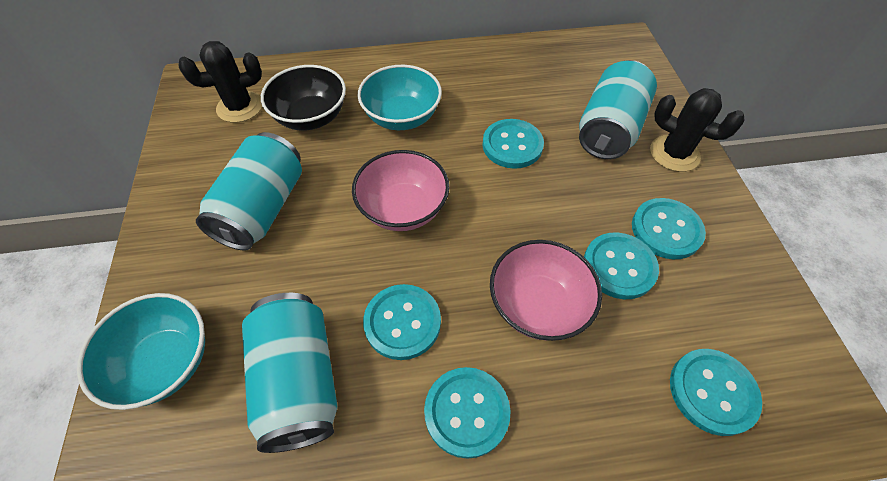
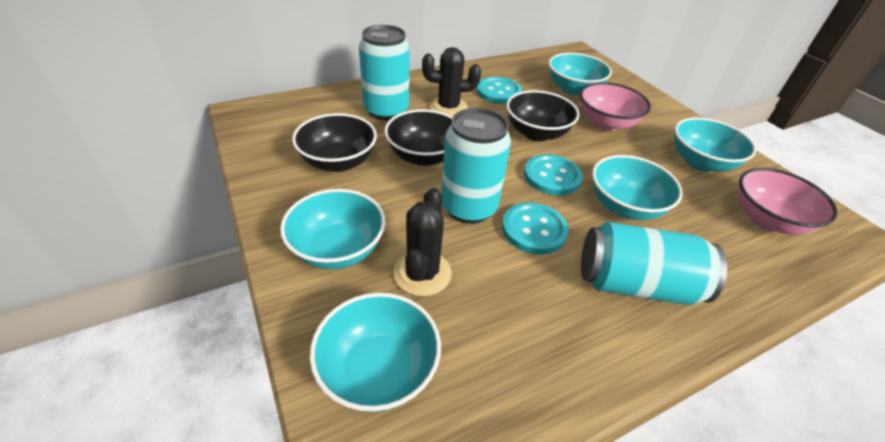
black bowl: 1 -> 3
turquoise bowl: 2 -> 5
turquoise button: 6 -> 3

